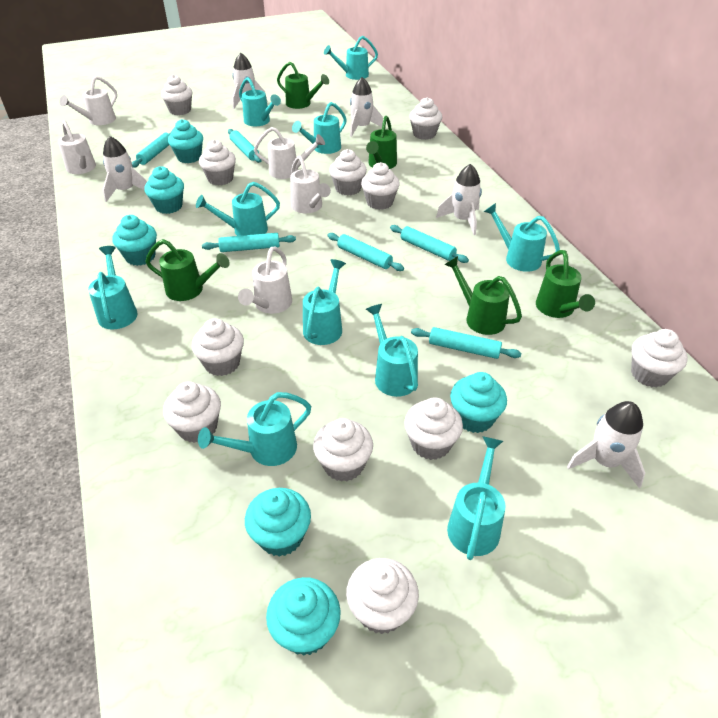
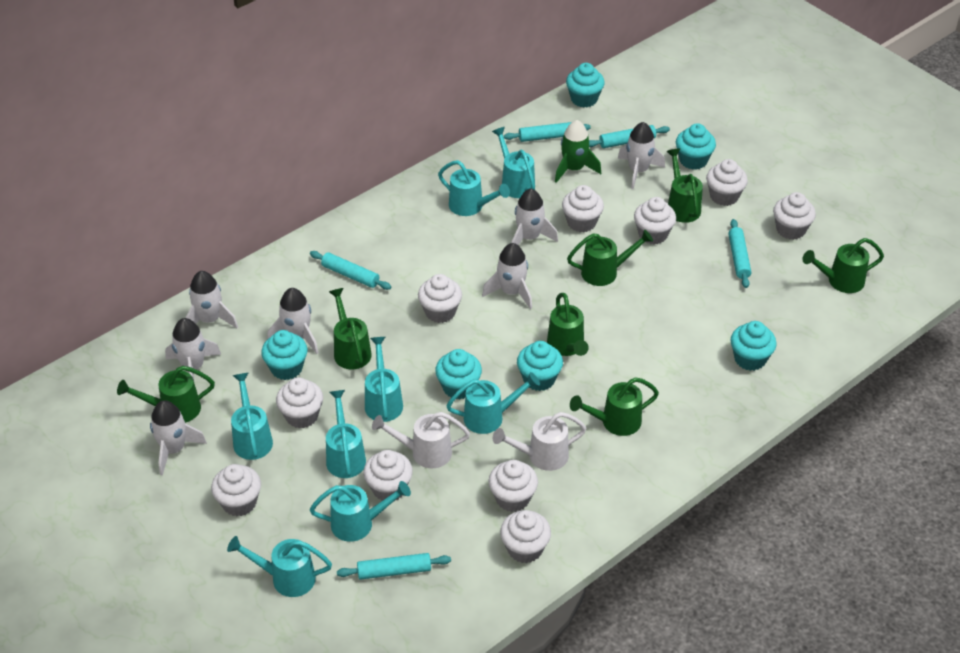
green rocket: 0 -> 1
green watering can: 5 -> 7
turquoise rolling pin: 6 -> 5
turquoise watering can: 10 -> 8
white cupcake: 11 -> 10
white rocket: 5 -> 7
white watering can: 5 -> 2

